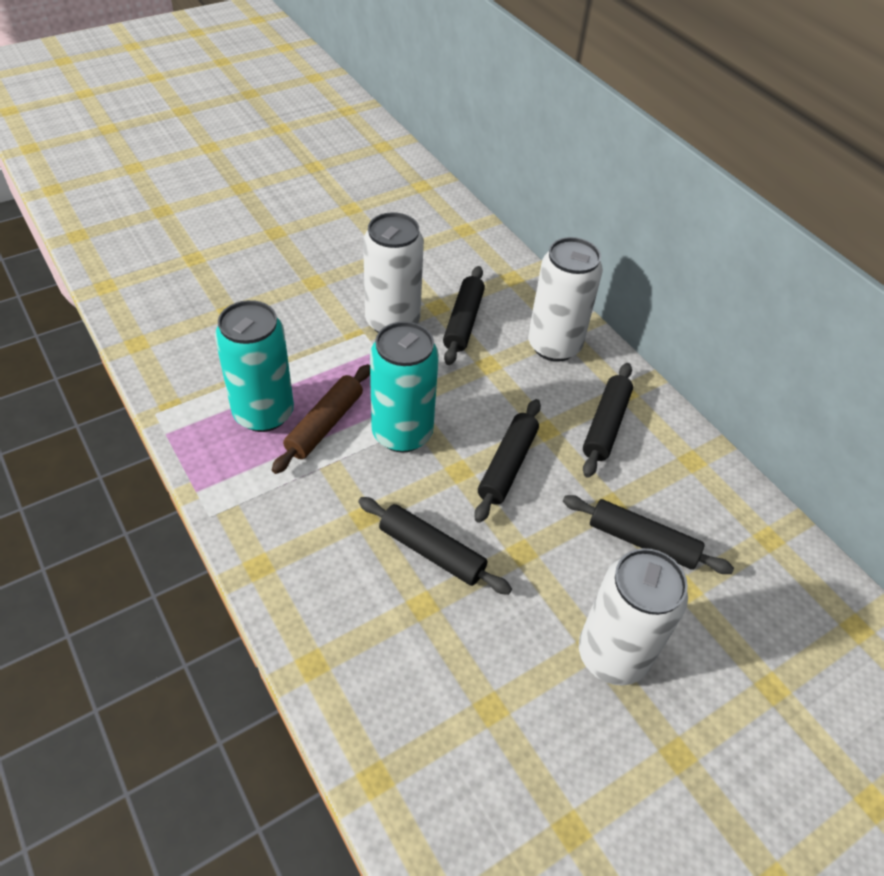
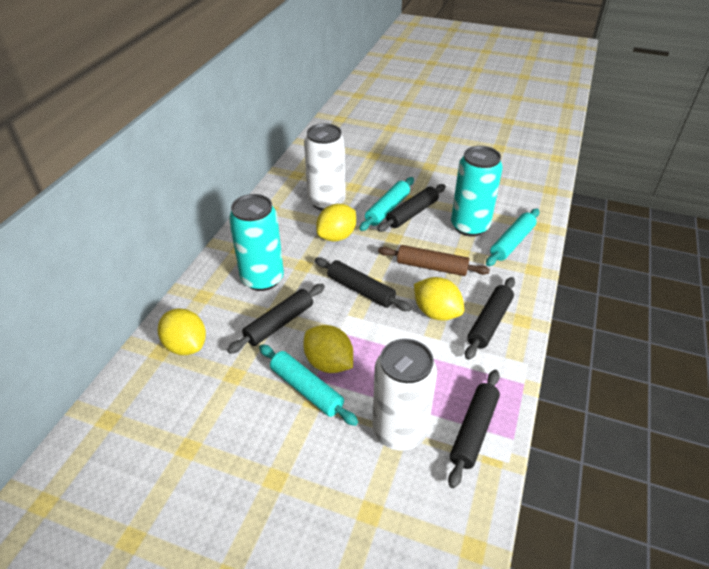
turquoise rolling pin: 0 -> 3
white can: 3 -> 2
yellow lemon: 0 -> 4

